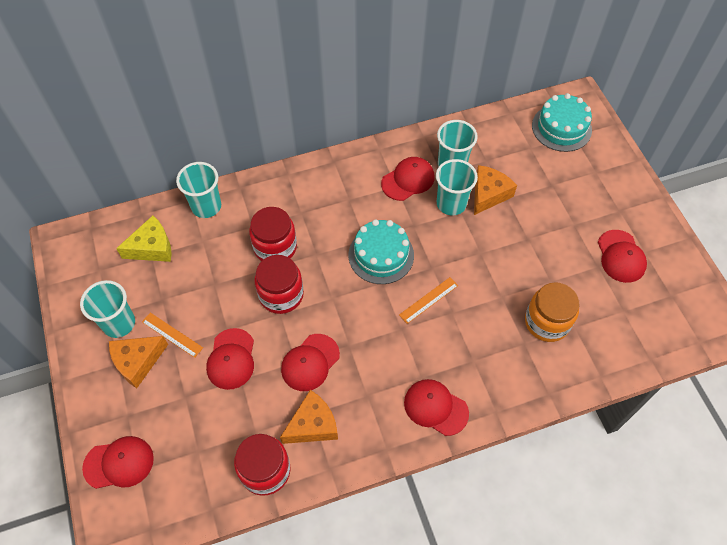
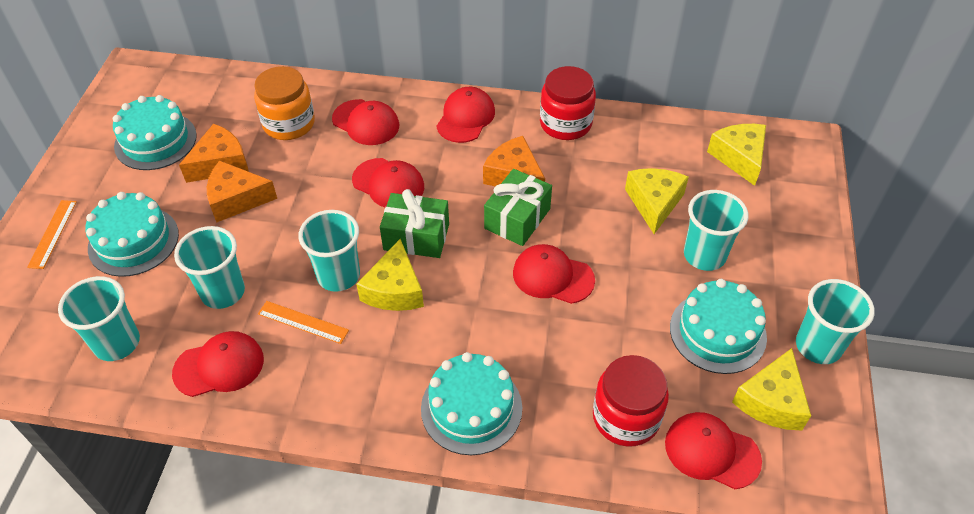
green gift: 0 -> 2
red jar: 3 -> 2
turquoise cake: 2 -> 4
turquoise cup: 4 -> 5
yellow cheese: 1 -> 4

